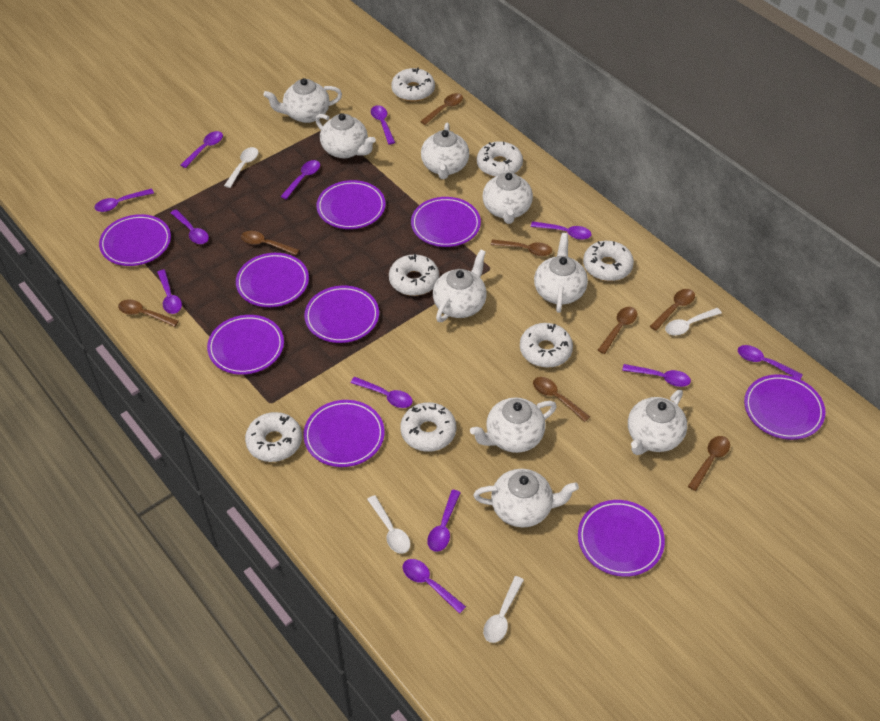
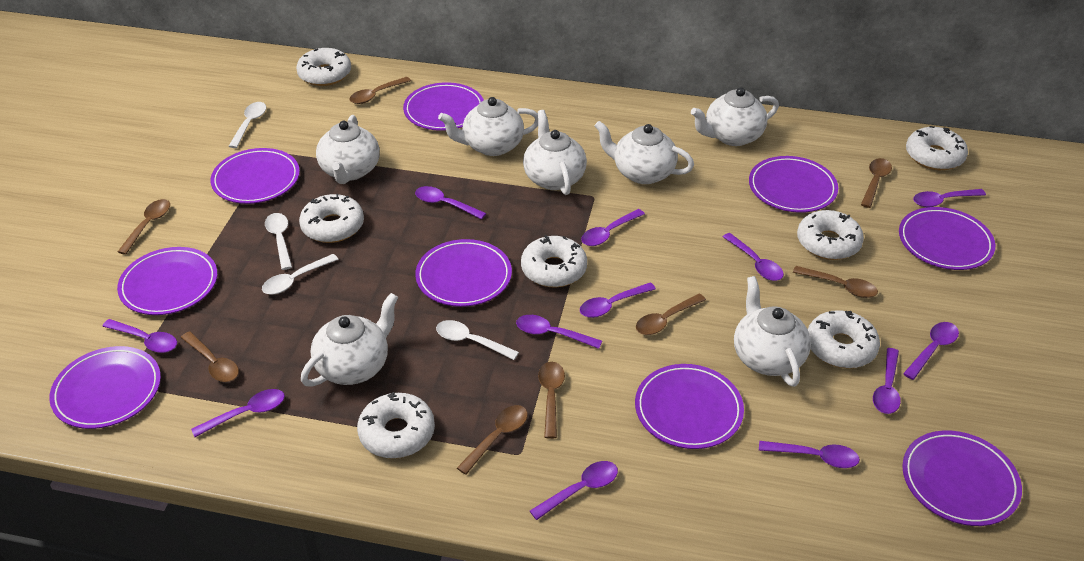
white teapot: 9 -> 7

